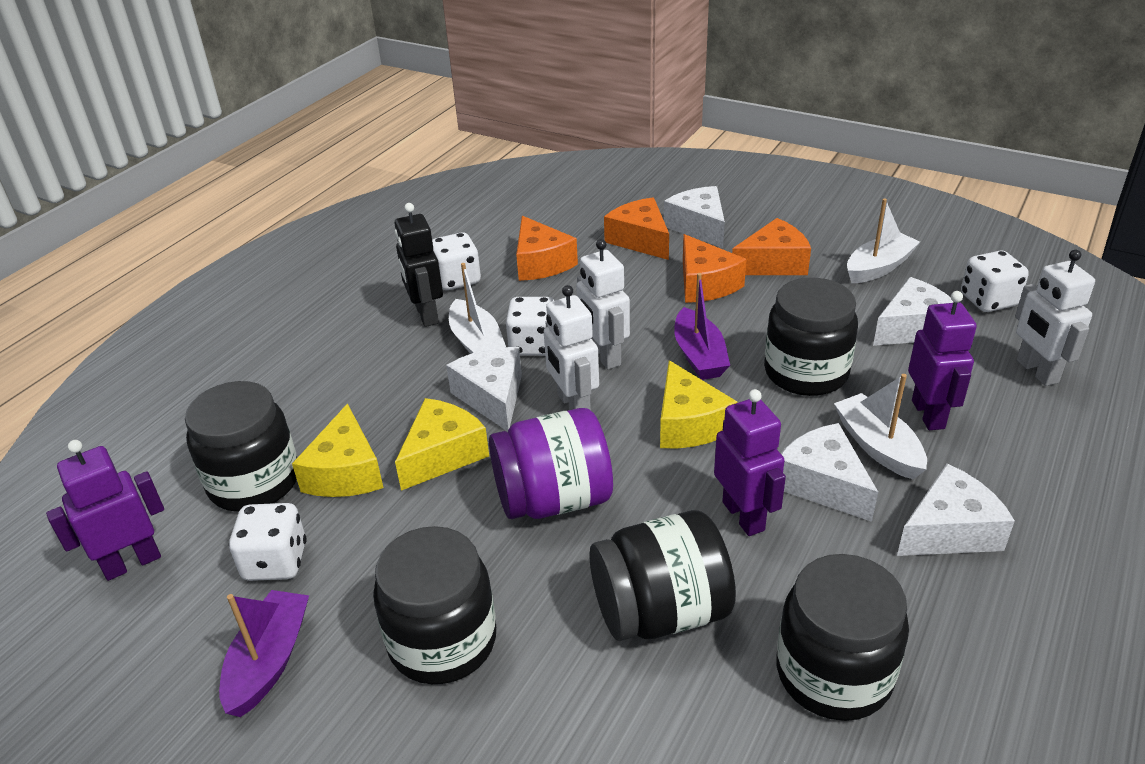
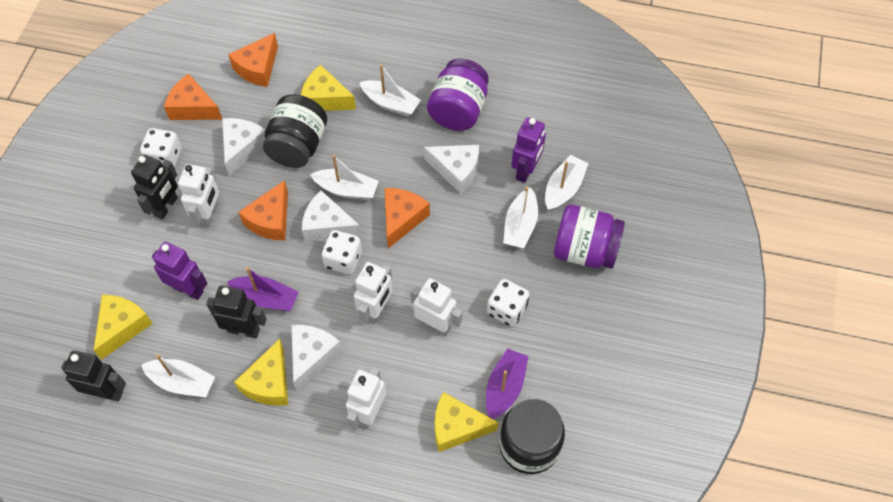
black jar: 5 -> 2
black robot: 1 -> 3
purple jar: 1 -> 2
purple robot: 3 -> 2
white boat: 3 -> 5
white cheese: 5 -> 4
white dice: 4 -> 3
white robot: 3 -> 4
yellow cheese: 3 -> 4

